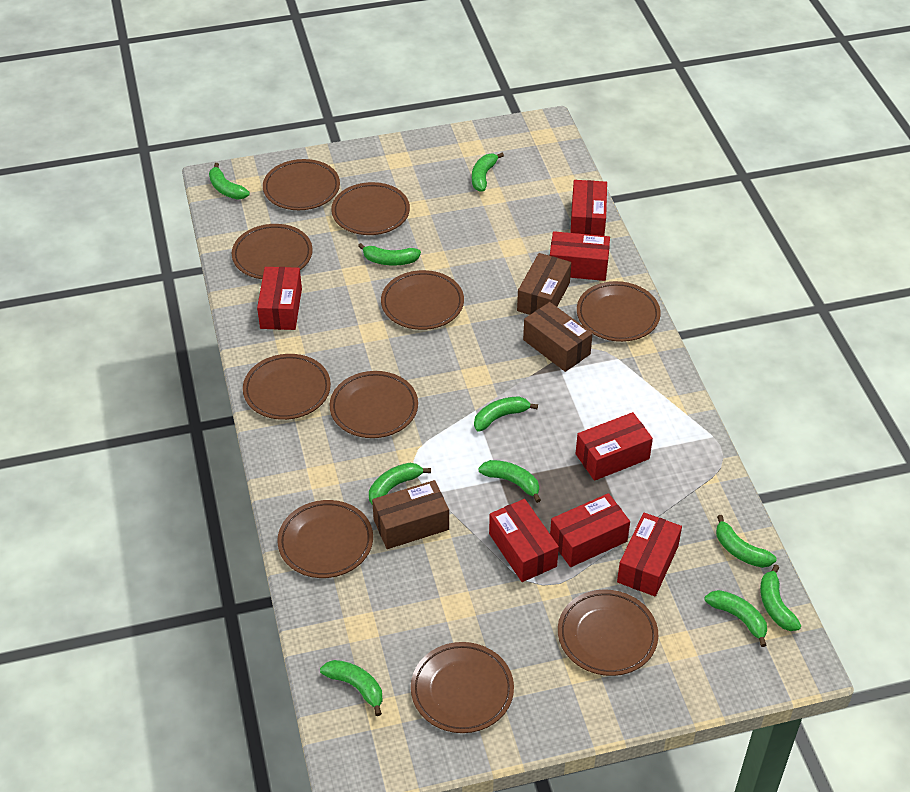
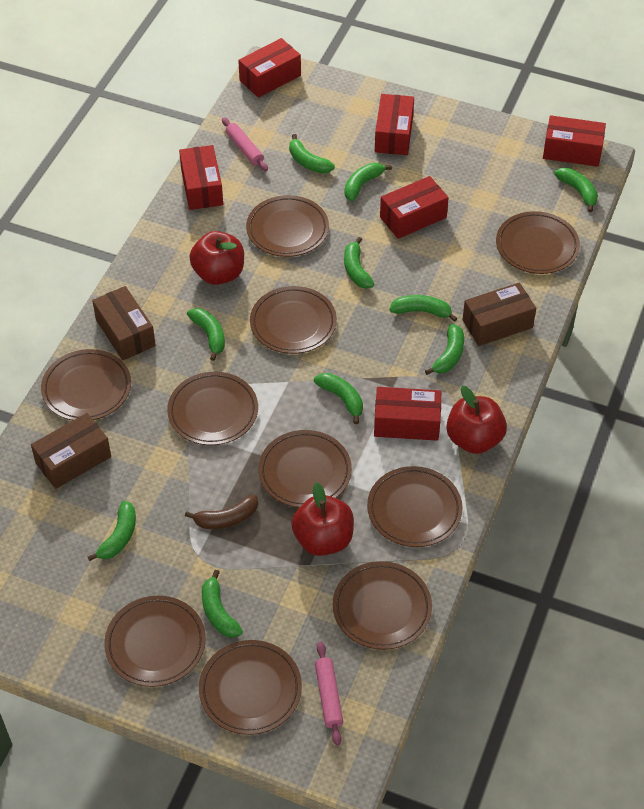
brown banana: 0 -> 1
pink rolling pin: 0 -> 2
red apple: 0 -> 3
red box: 7 -> 6

